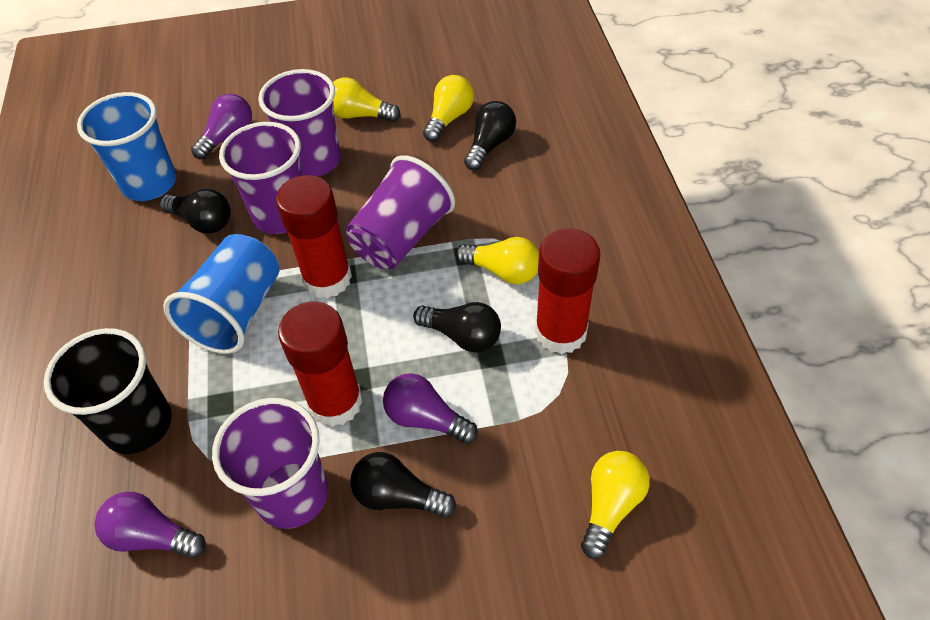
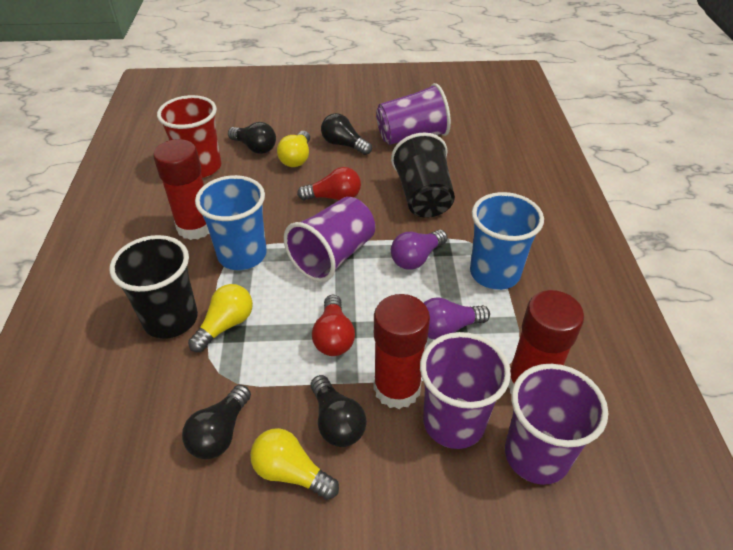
black cup: 1 -> 2
purple light bulb: 3 -> 2
red cup: 0 -> 1
red light bulb: 0 -> 2
yellow light bulb: 4 -> 3

